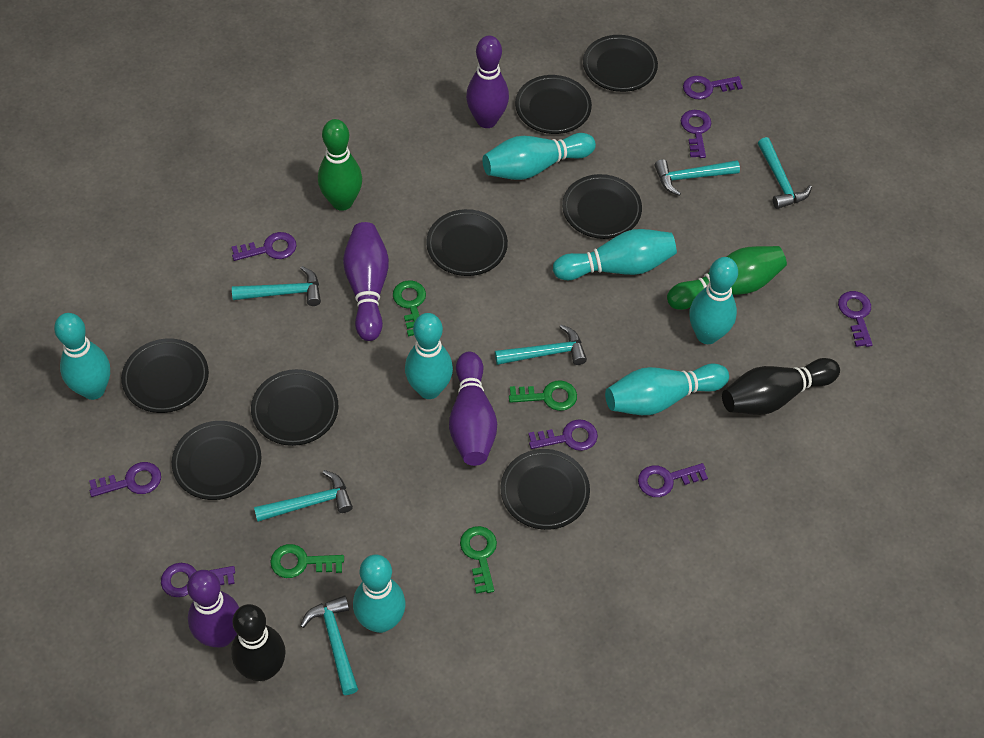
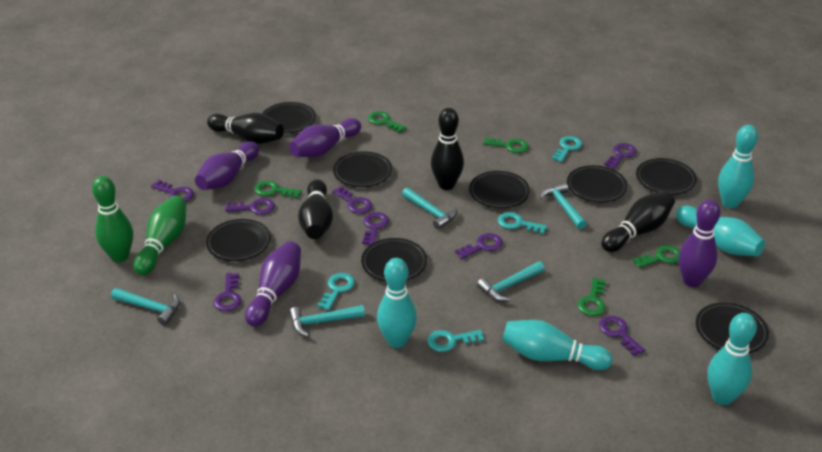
black bowling pin: 2 -> 4
green key: 4 -> 5
turquoise bowling pin: 7 -> 5
turquoise hammer: 6 -> 5
turquoise key: 0 -> 4

